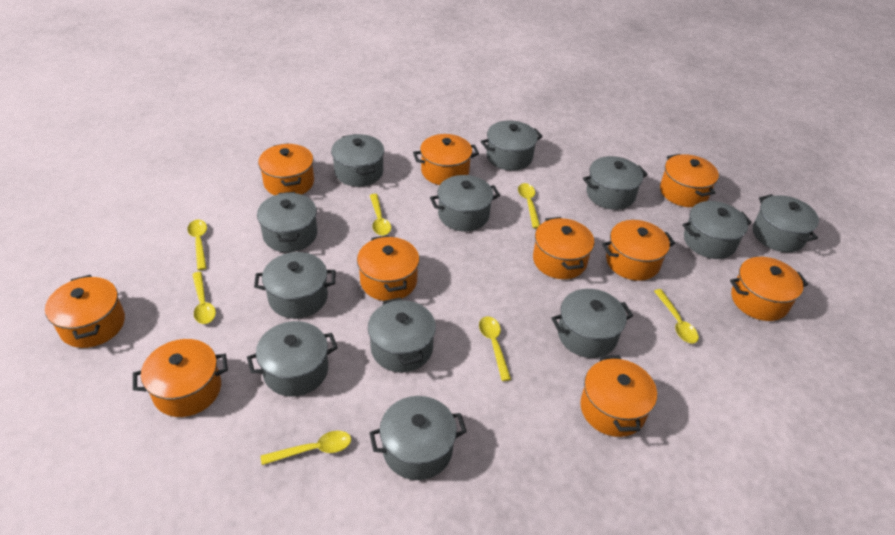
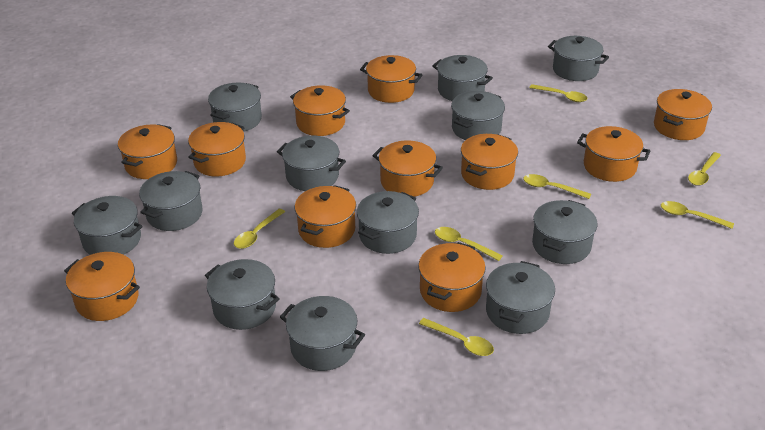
orange pot: 10 -> 11

